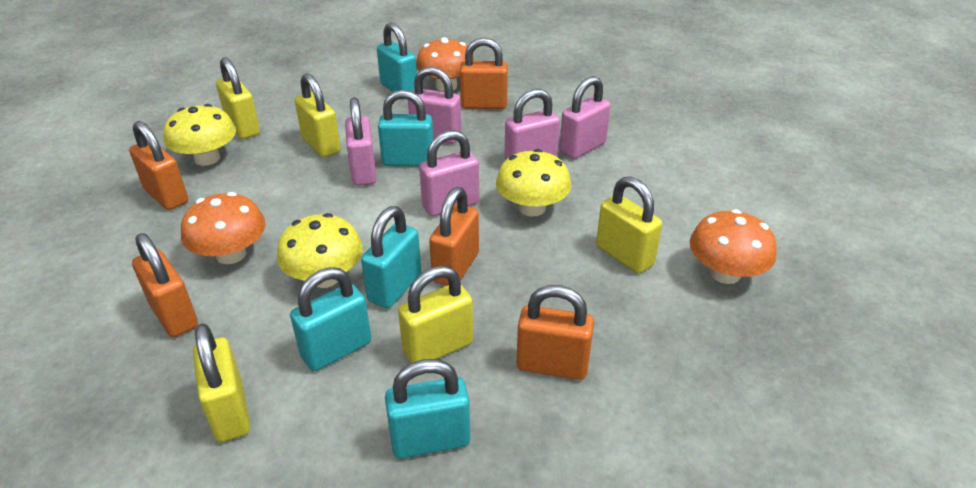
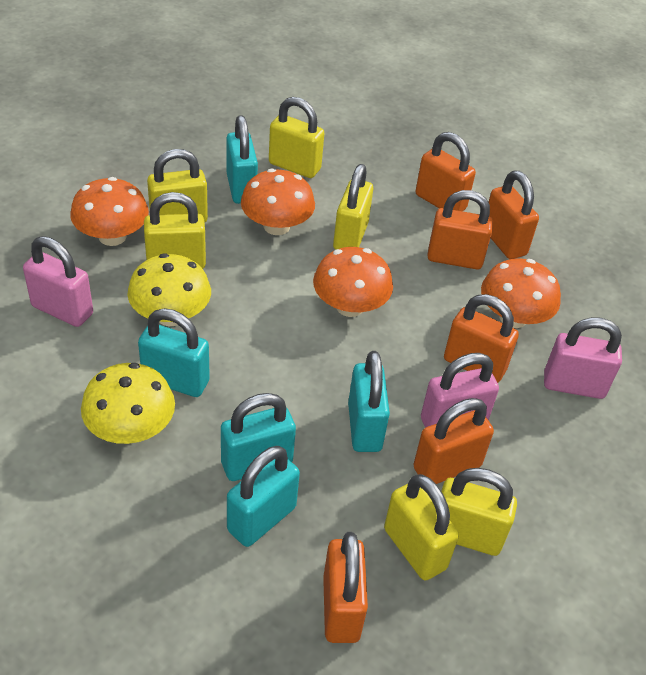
orange mushroom: 3 -> 4
orange padlock: 5 -> 6
pink padlock: 5 -> 3
yellow mushroom: 3 -> 2
yellow padlock: 5 -> 6

